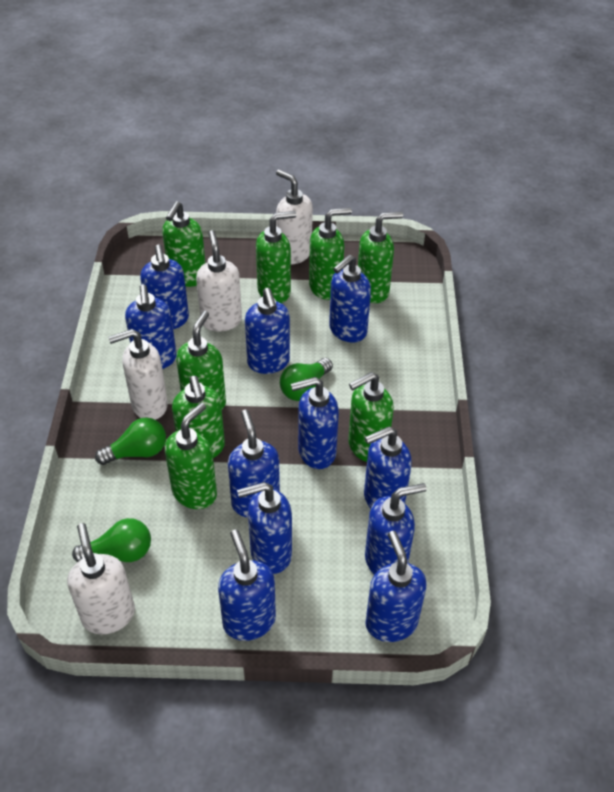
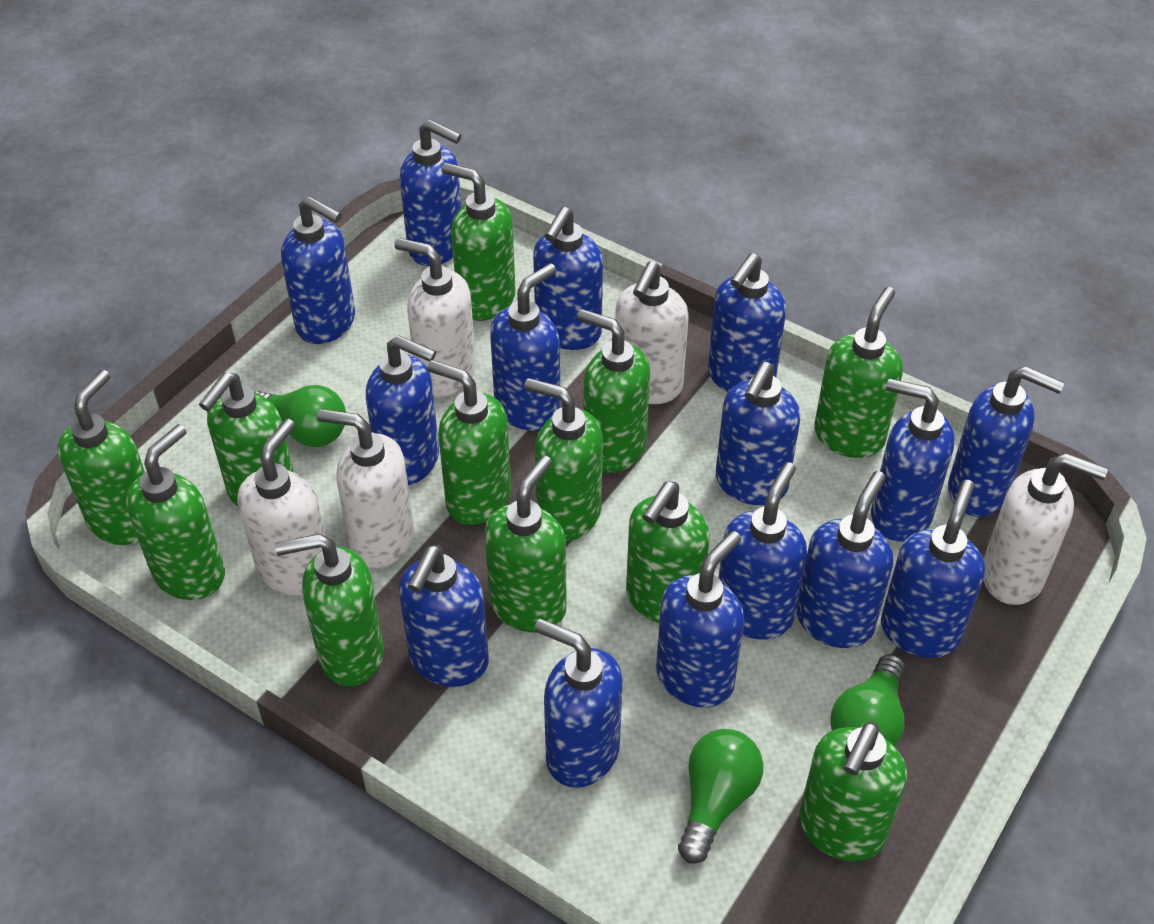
blue soap dispenser: 11 -> 15
green soap dispenser: 8 -> 12
white soap dispenser: 4 -> 5

